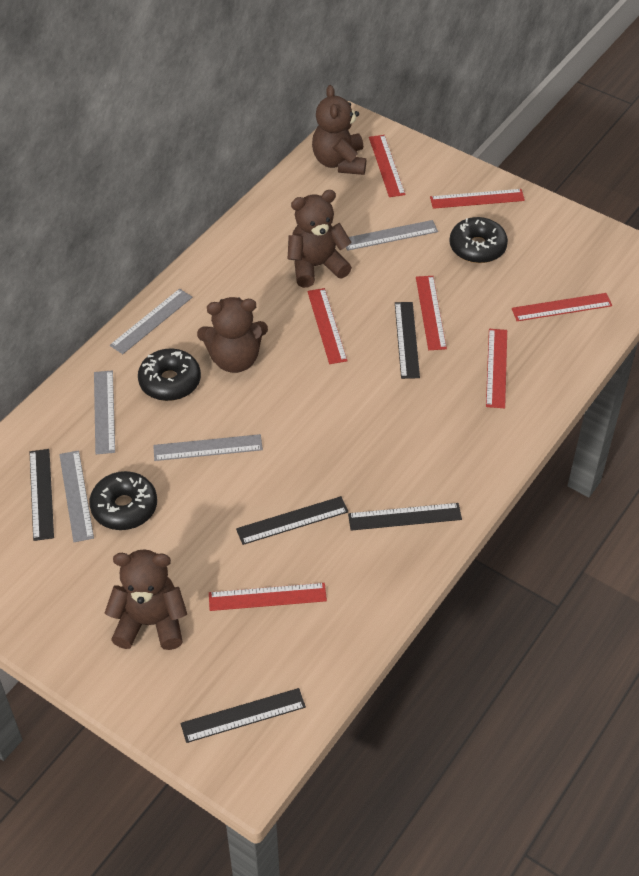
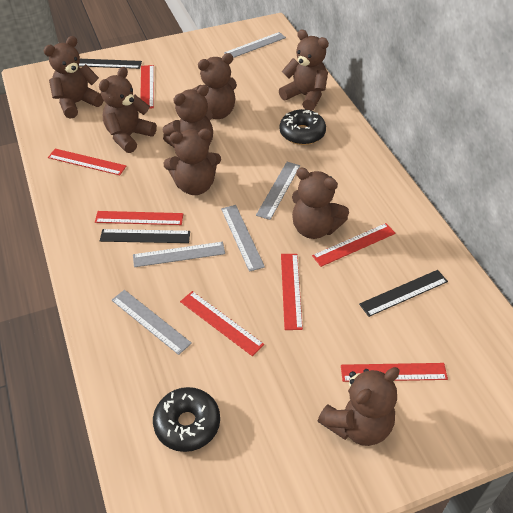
black donut: 3 -> 2
black ruler: 5 -> 3
brown teddy bear: 4 -> 8

